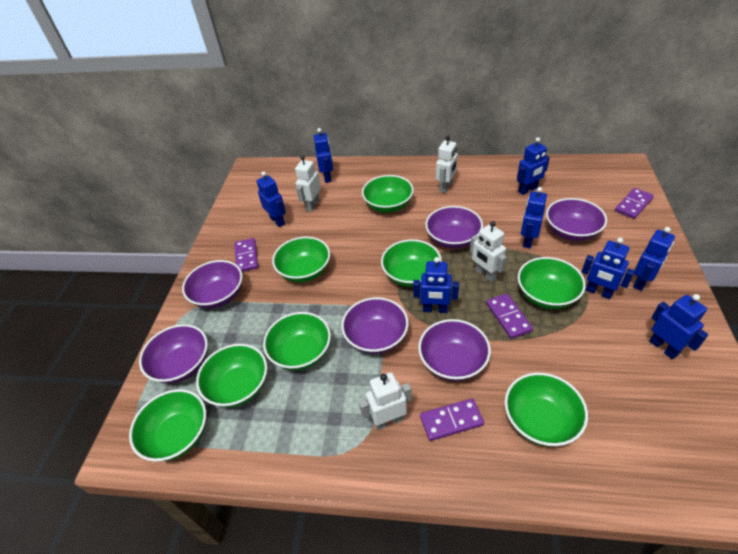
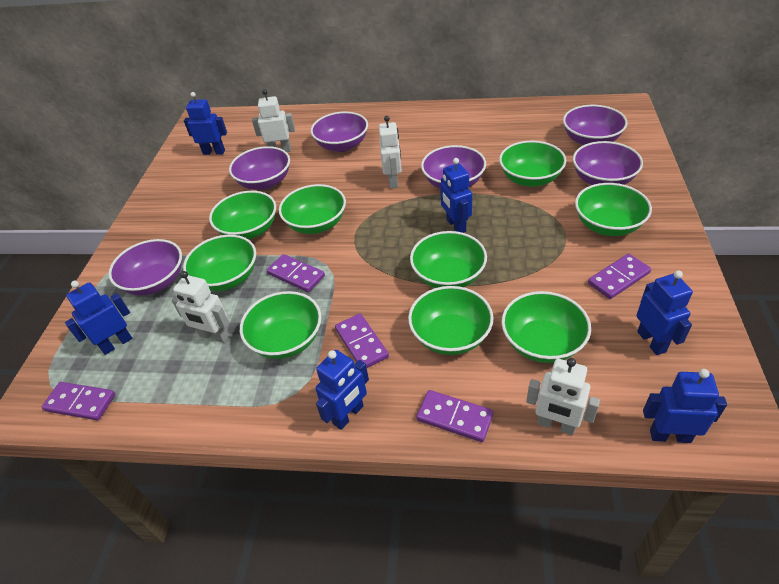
blue robot: 8 -> 6
green bowl: 8 -> 9
purple domino: 4 -> 5

